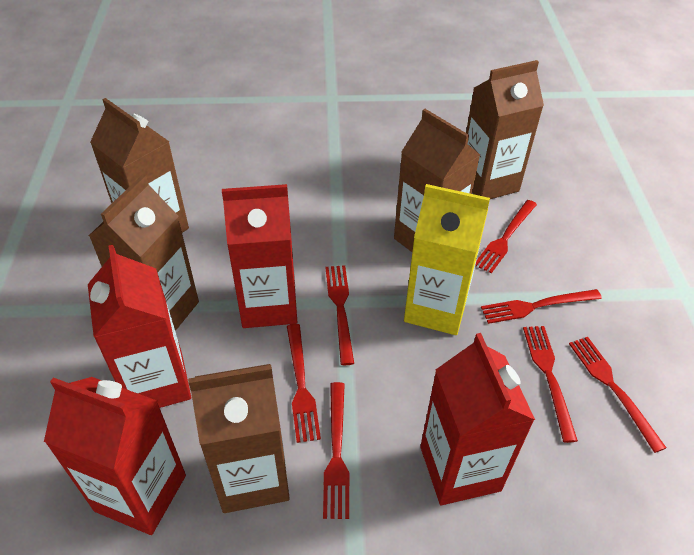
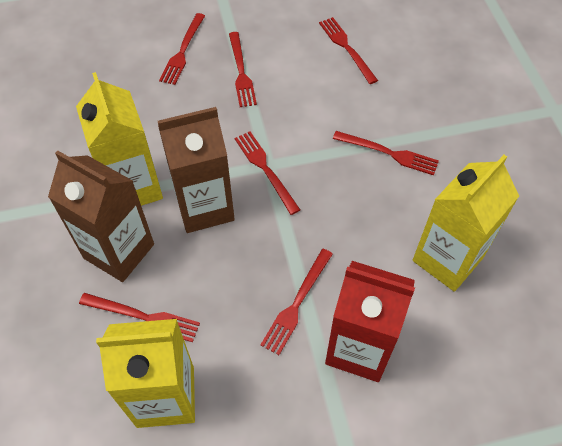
brown carton: 5 -> 2
red carton: 4 -> 1
yellow carton: 1 -> 3

